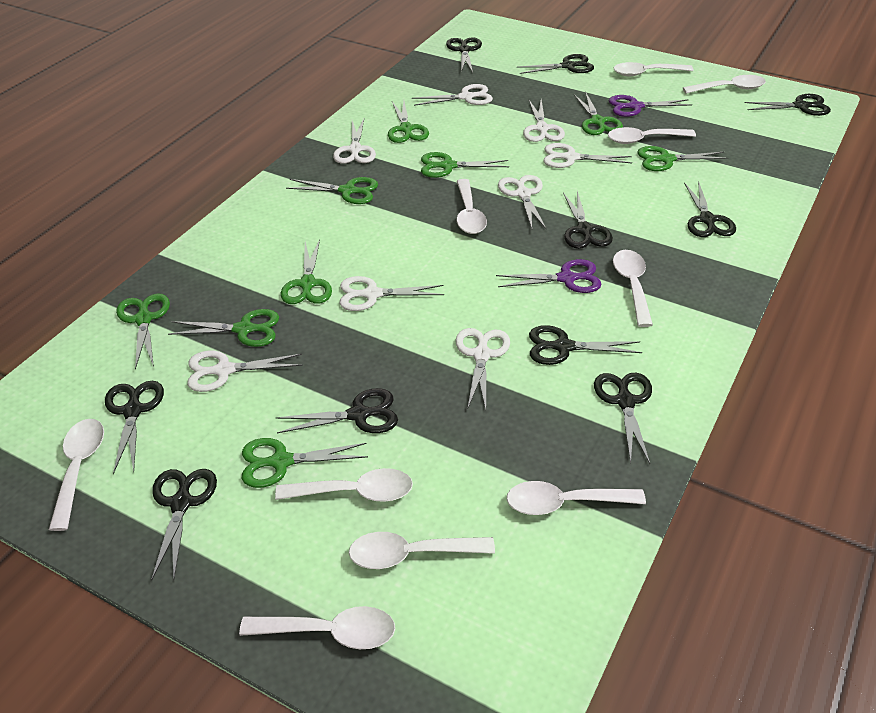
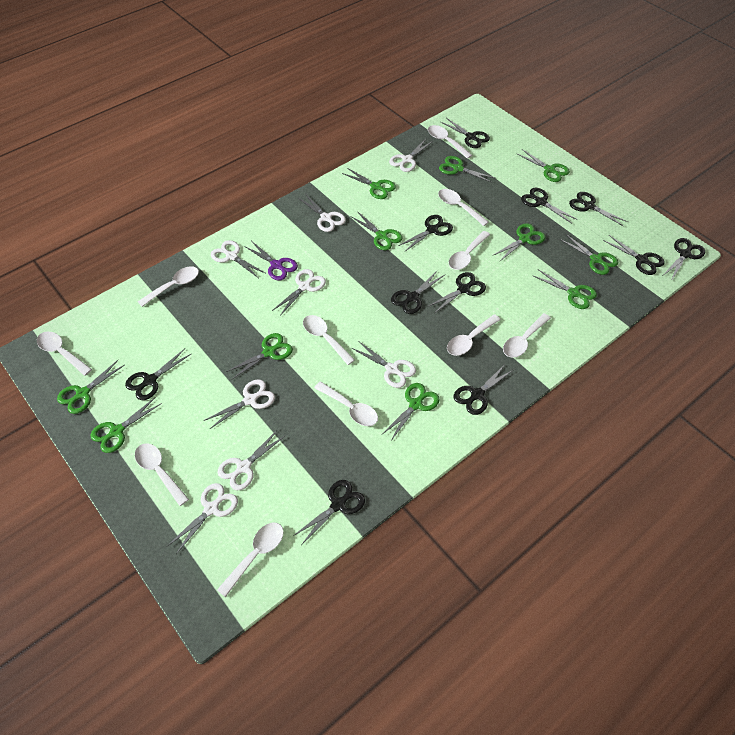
black scissors: 10 -> 11
green scissors: 9 -> 11
purple scissors: 2 -> 1
white spoon: 10 -> 11

